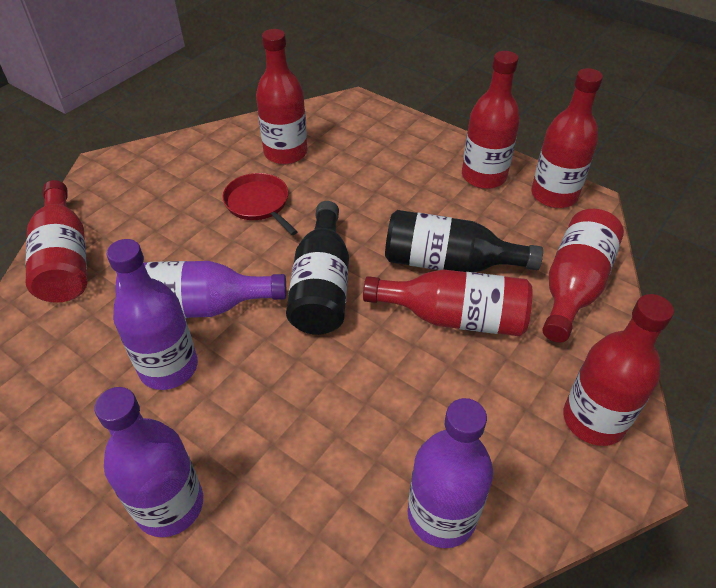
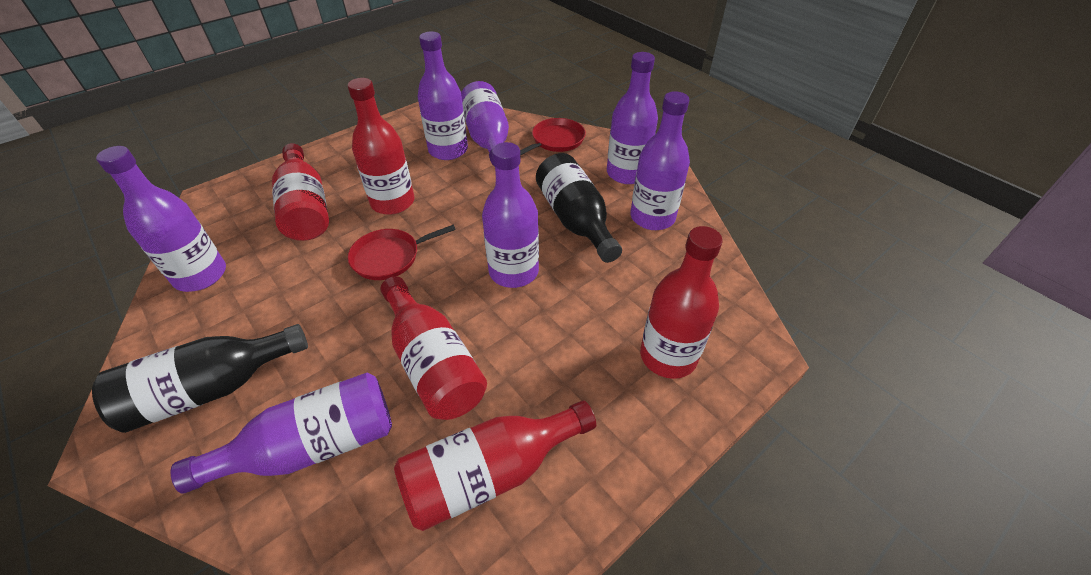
purple bottle: 4 -> 7
red bottle: 7 -> 5
red pan: 1 -> 2

